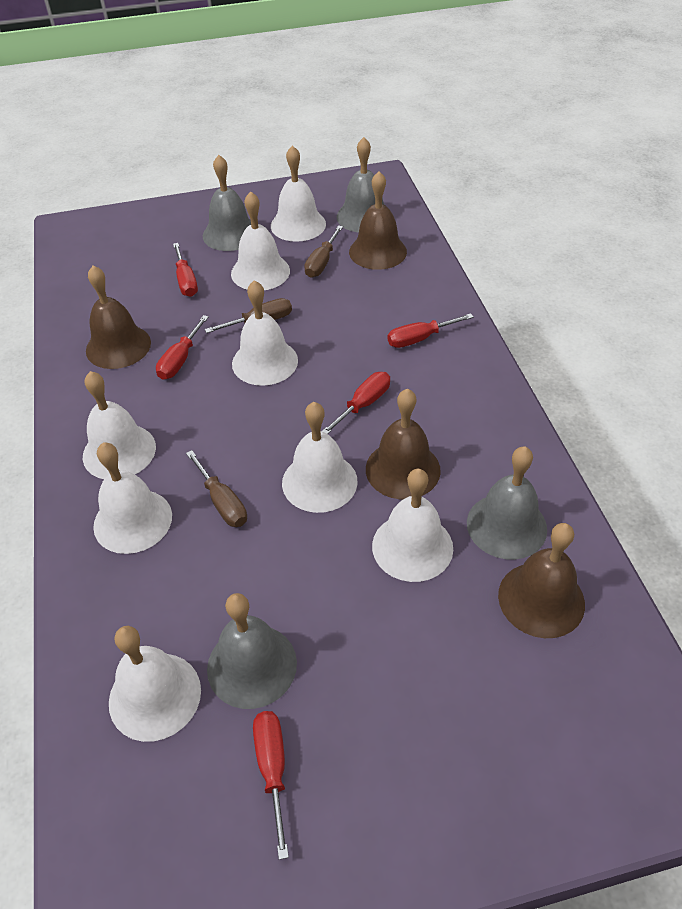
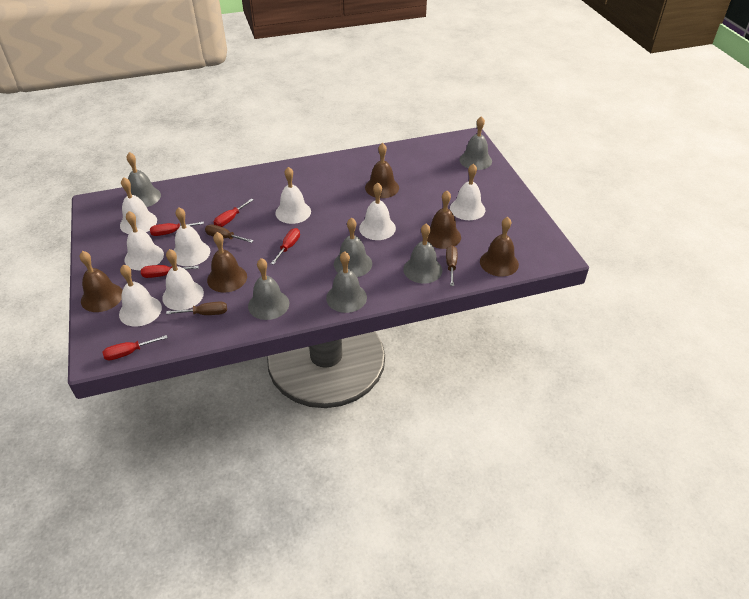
brown bell: 4 -> 5
grey bell: 4 -> 6

